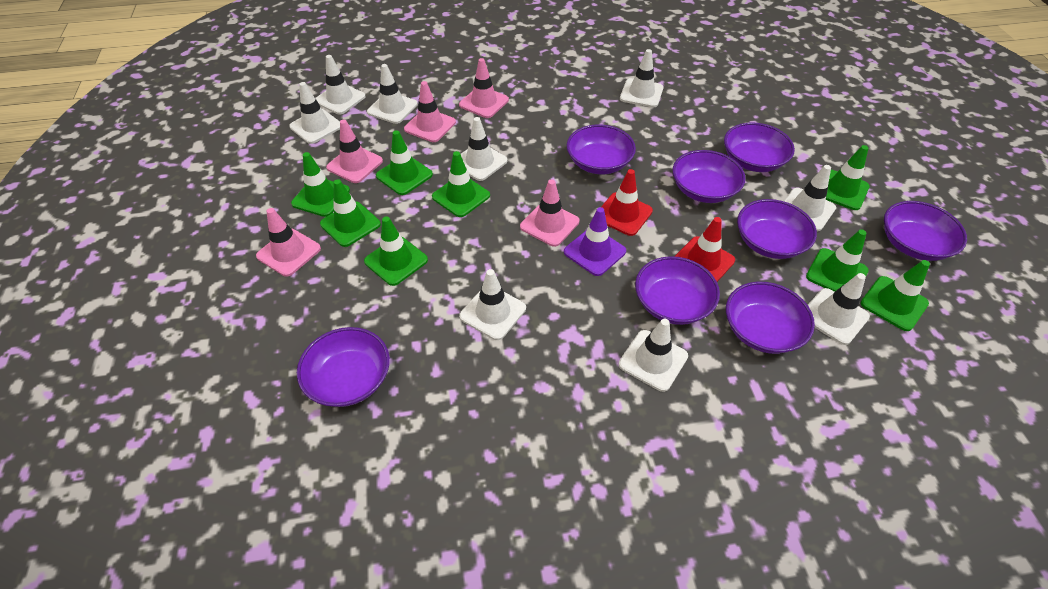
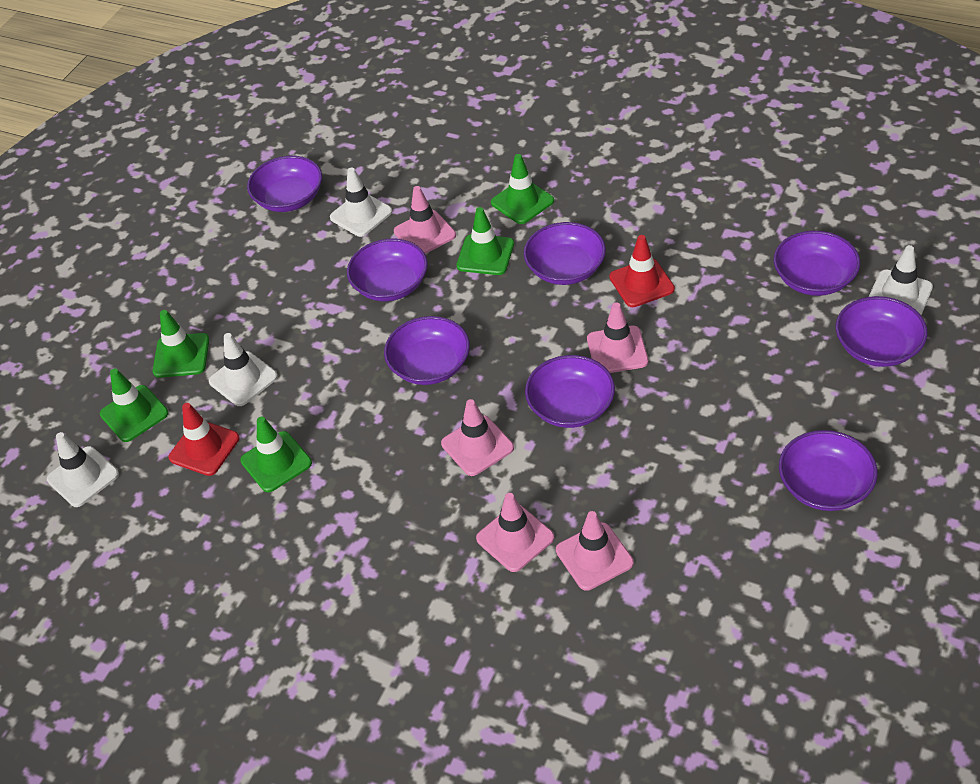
green traffic cone: 8 -> 5
purple traffic cone: 1 -> 0
white traffic cone: 9 -> 4

